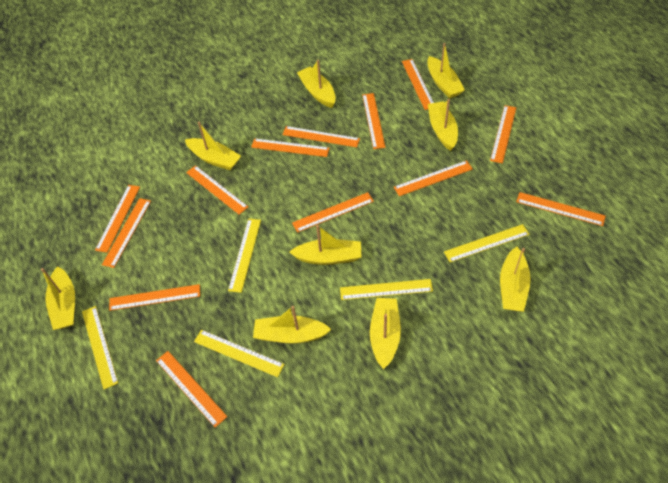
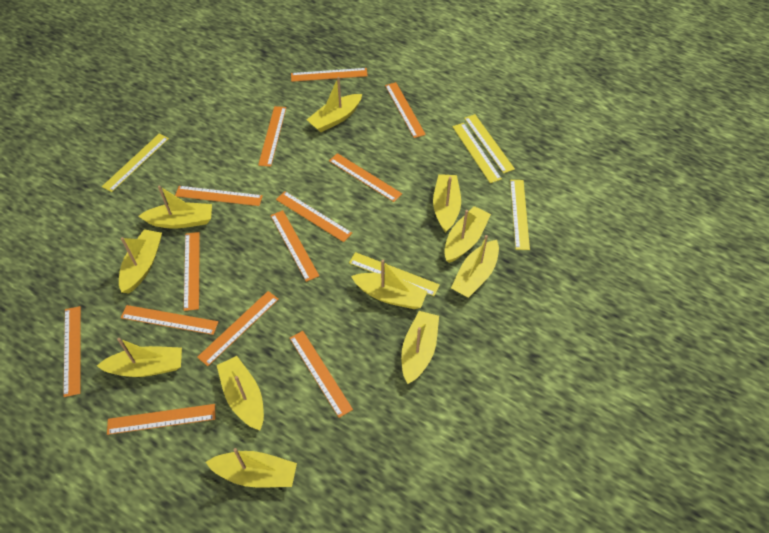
yellow boat: 9 -> 11

